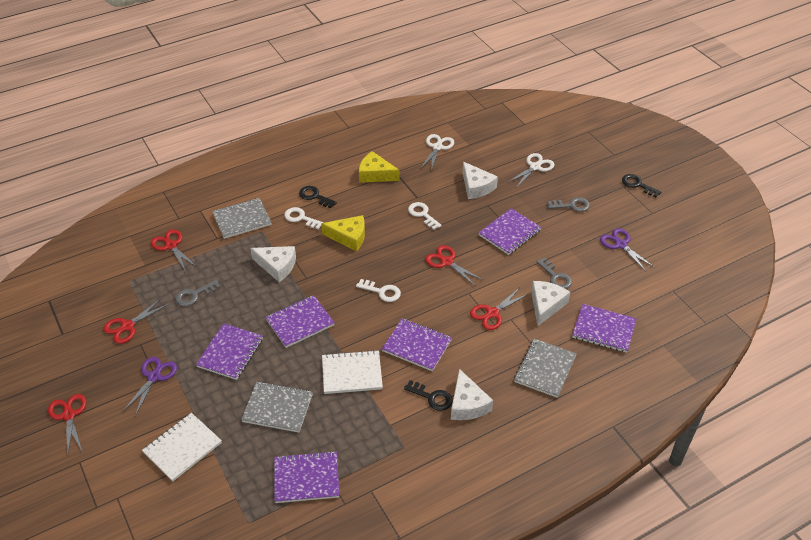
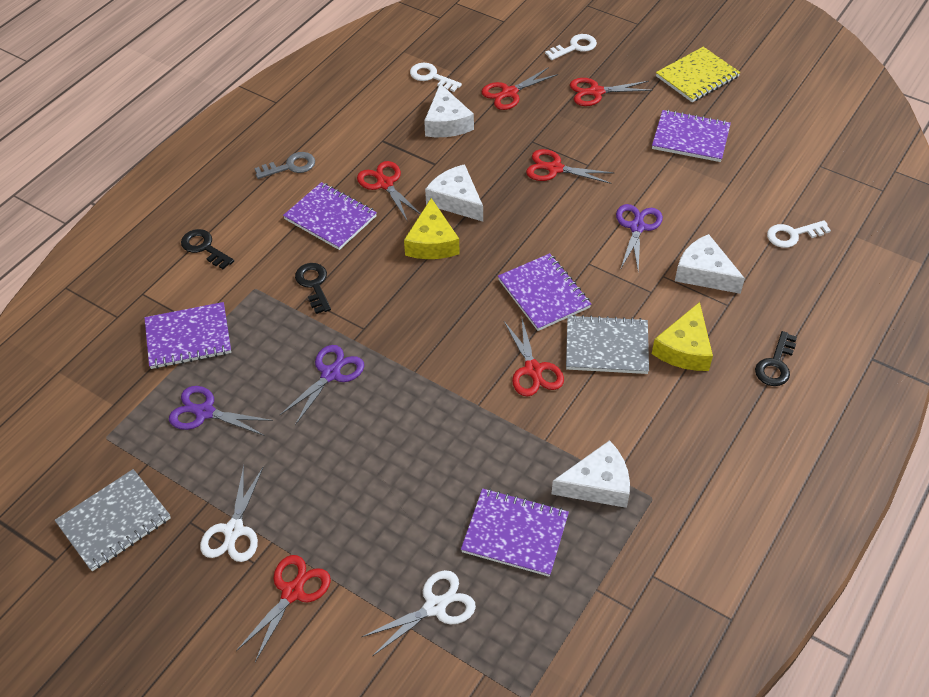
grey key: 3 -> 1
grey notebook: 3 -> 2
purple notebook: 6 -> 5
purple scissors: 2 -> 3
red scissors: 5 -> 6
white notebook: 2 -> 0
yellow notebook: 0 -> 1

